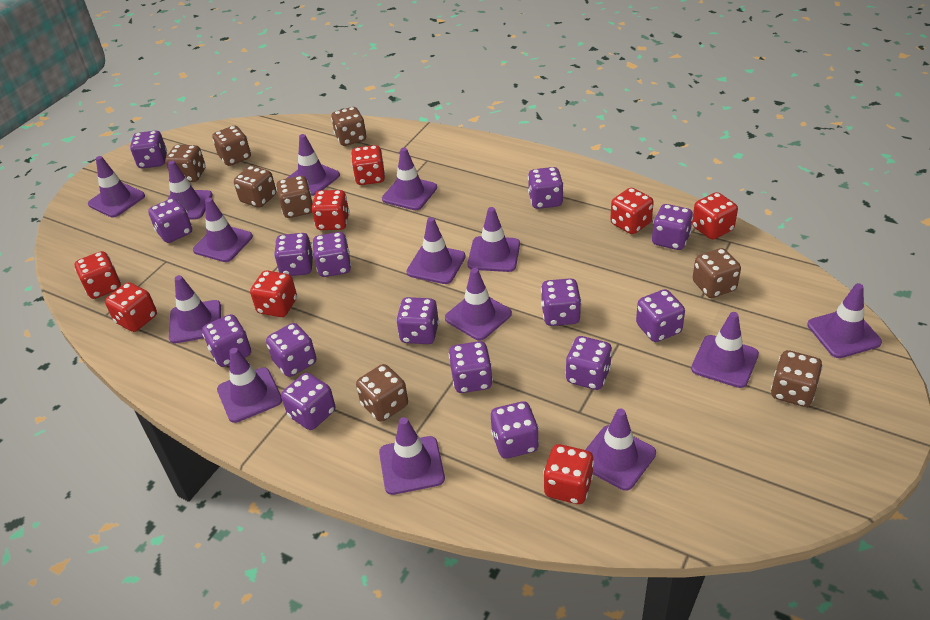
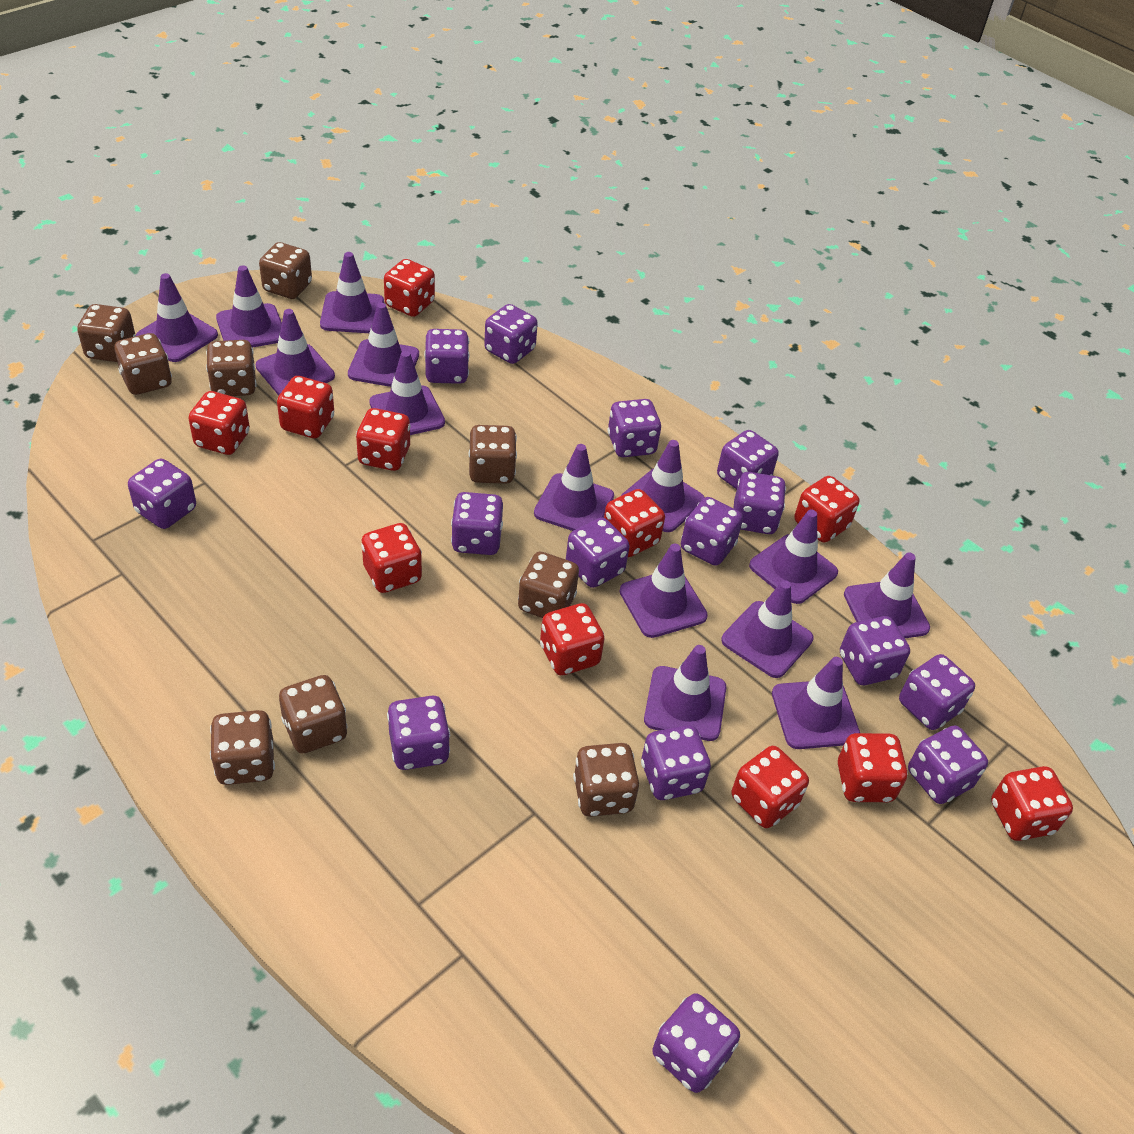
brown dice: 8 -> 9
red dice: 8 -> 11

